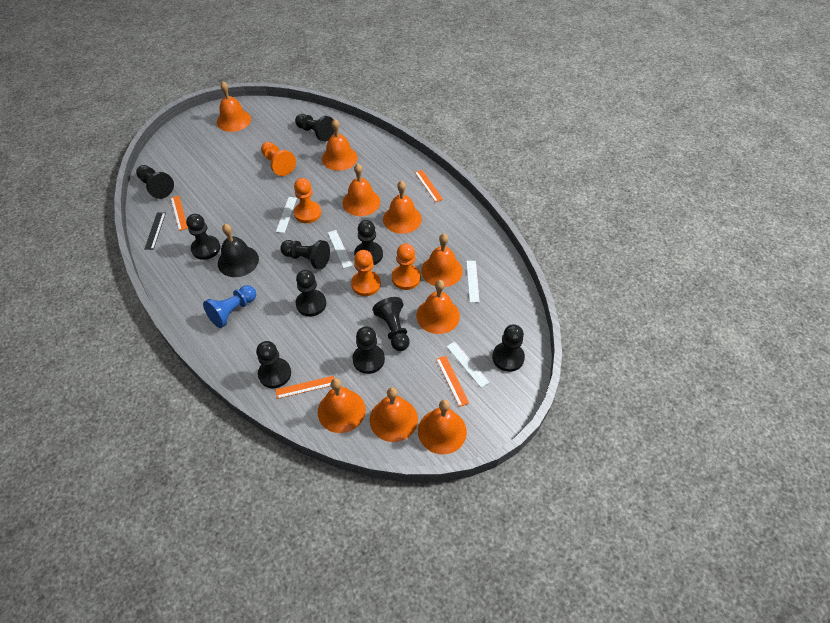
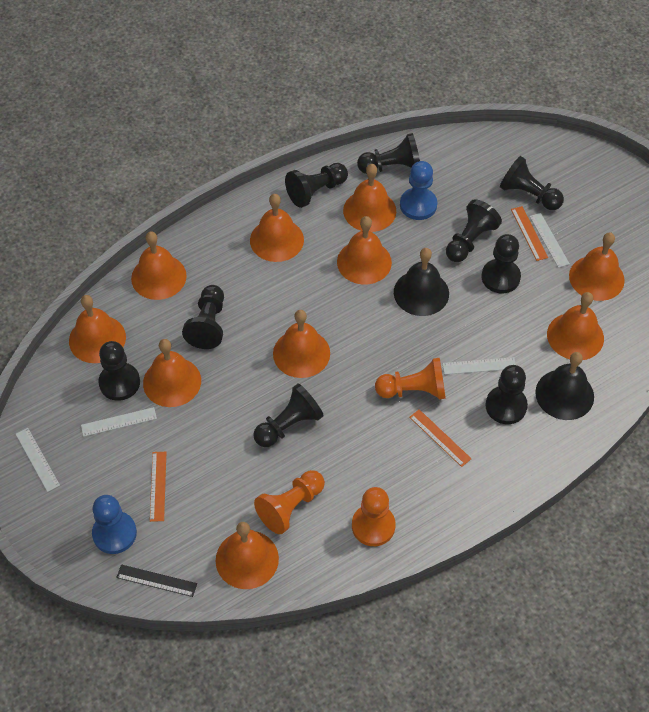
black bell: 1 -> 2
black pawn: 10 -> 9
blue pawn: 1 -> 2
orange bell: 9 -> 10
orange pawn: 4 -> 3
orange ruler: 4 -> 3

